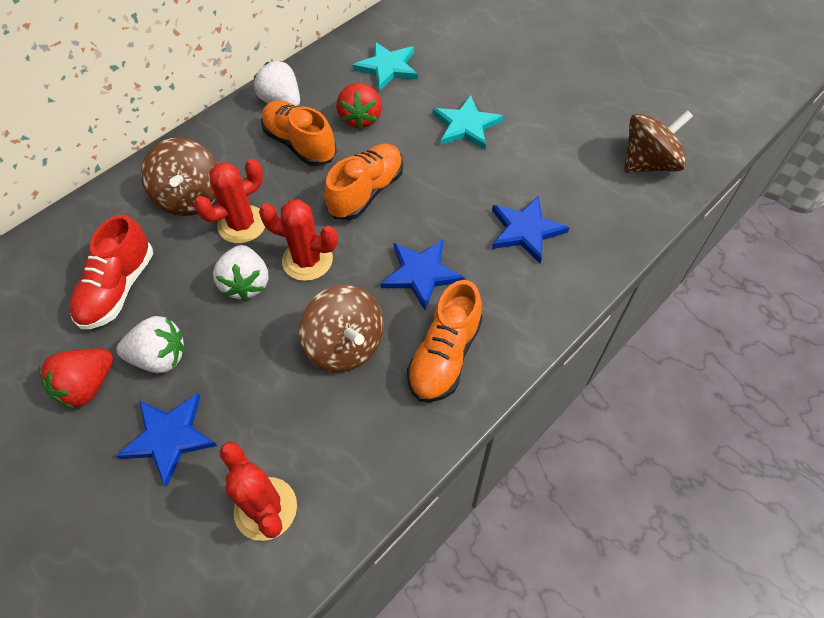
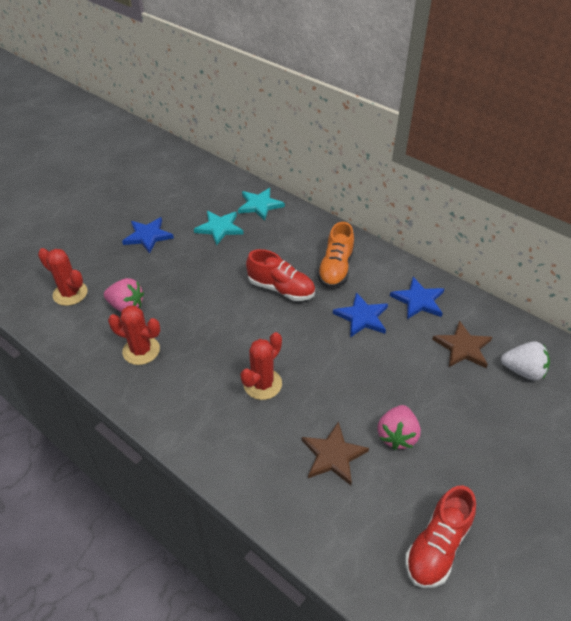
brown spinning top: 3 -> 0
brown star: 0 -> 2
orange shoe: 3 -> 1
pink strawberry: 0 -> 2
red shoe: 1 -> 2
red strawberry: 2 -> 0
white strawberry: 3 -> 1

